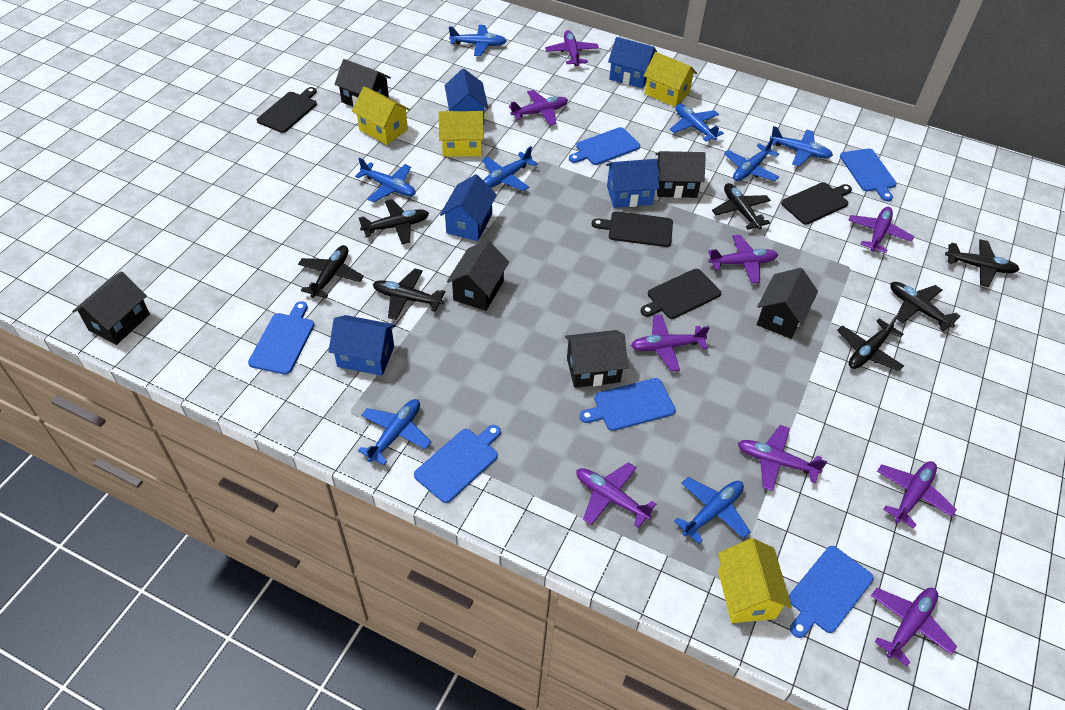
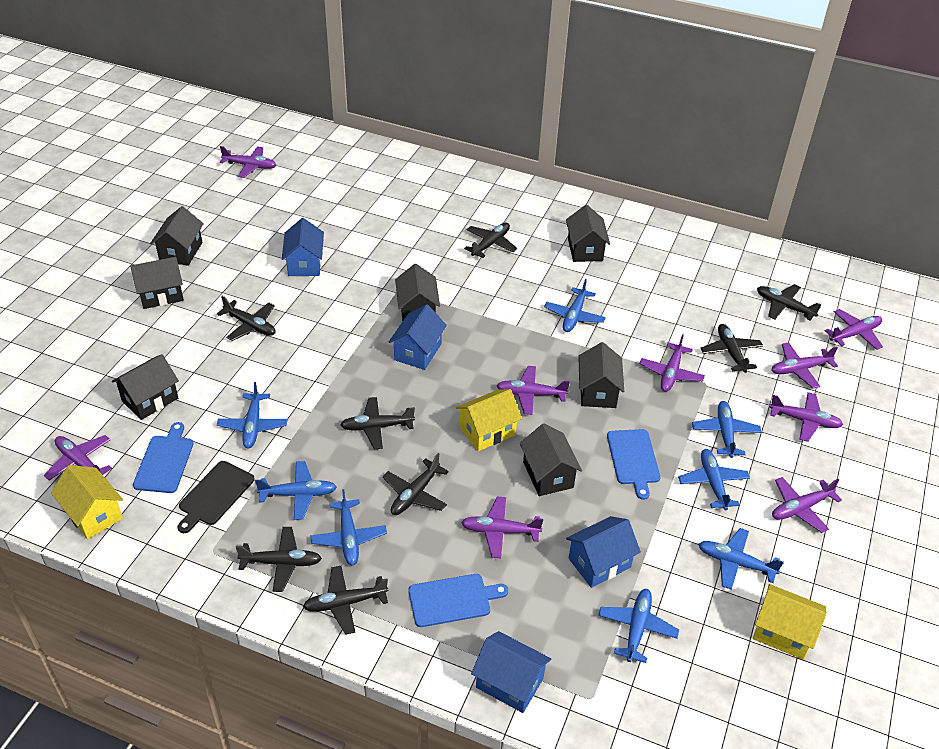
black cutting board: 4 -> 1
black house: 6 -> 7
black plane: 7 -> 8
blue cutting board: 6 -> 3
blue house: 5 -> 4
yellow house: 4 -> 3

